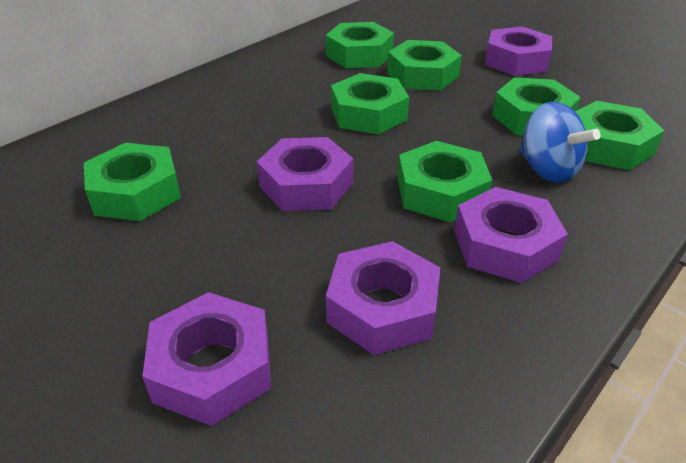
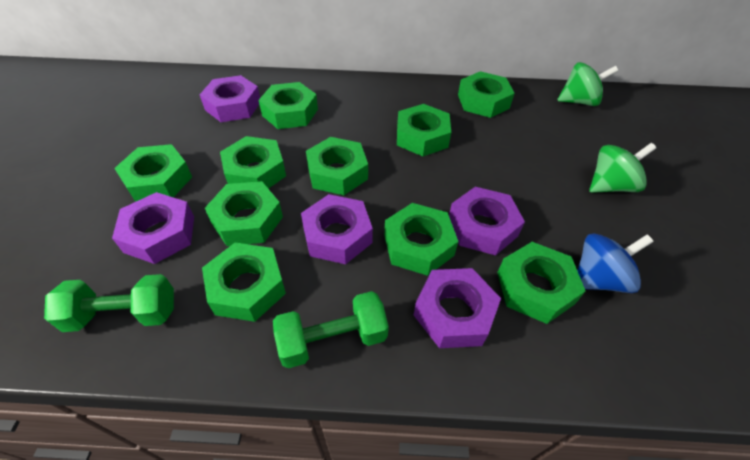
green dumbbell: 0 -> 2
green nut: 7 -> 10
green spinning top: 0 -> 2

